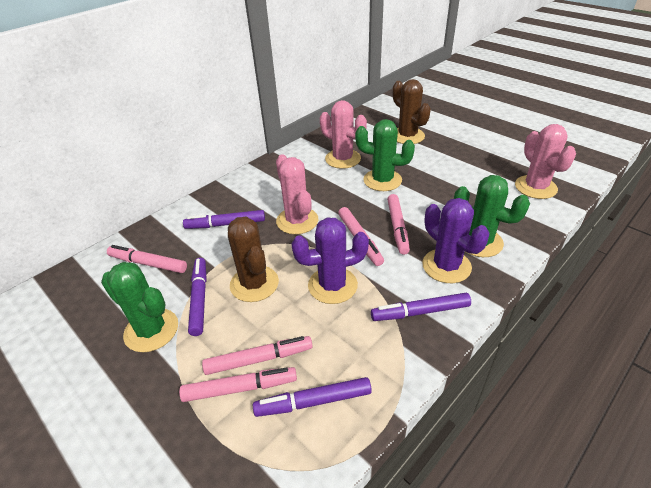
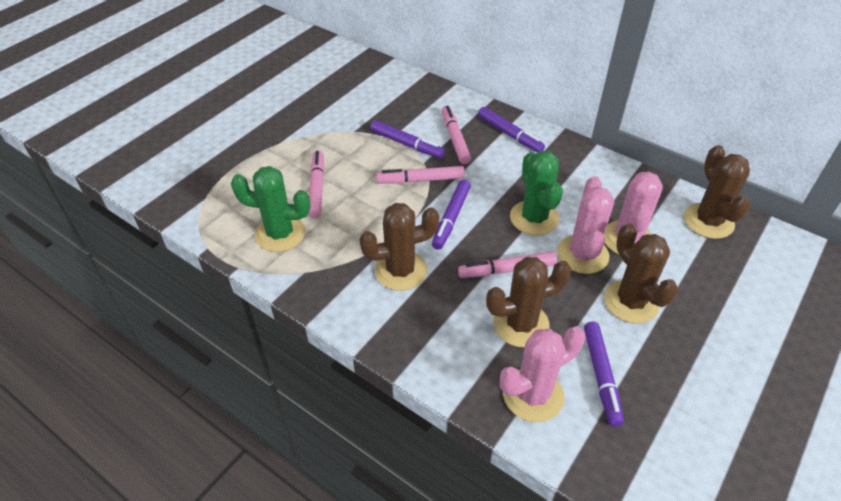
brown cactus: 2 -> 4
green cactus: 3 -> 2
pink marker: 5 -> 4
purple cactus: 2 -> 0

